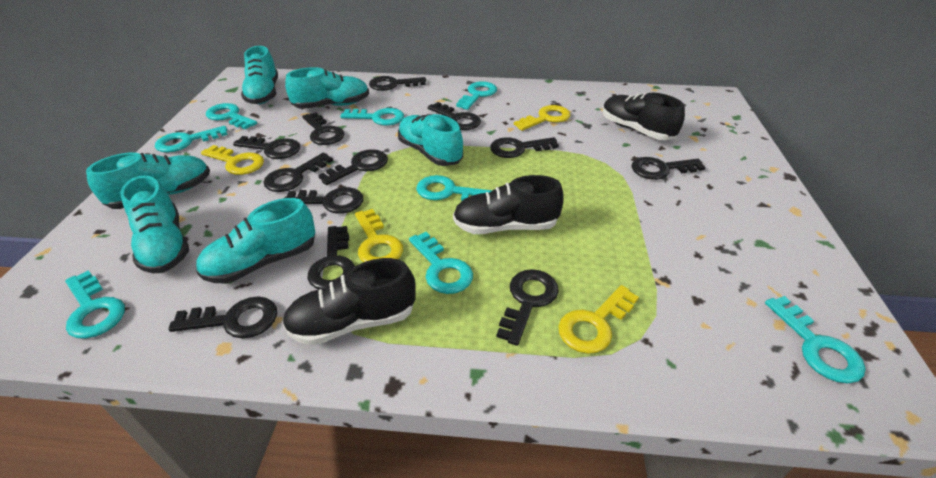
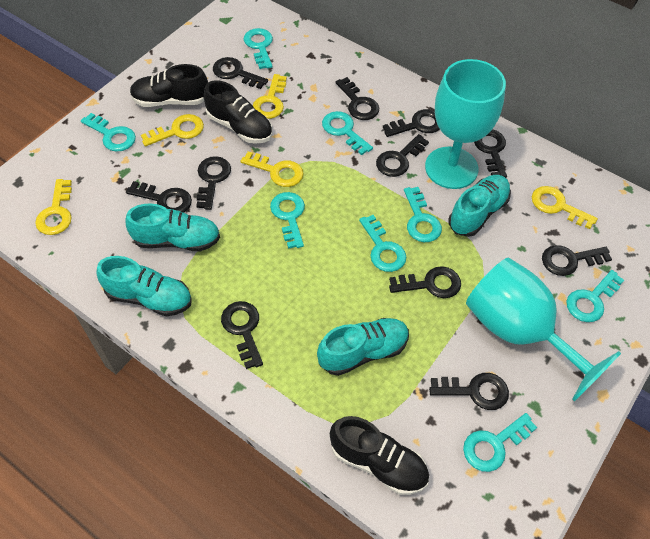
black key: 12 -> 11
turquoise goblet: 0 -> 2
turquoise shoe: 6 -> 4
yellow key: 4 -> 5

